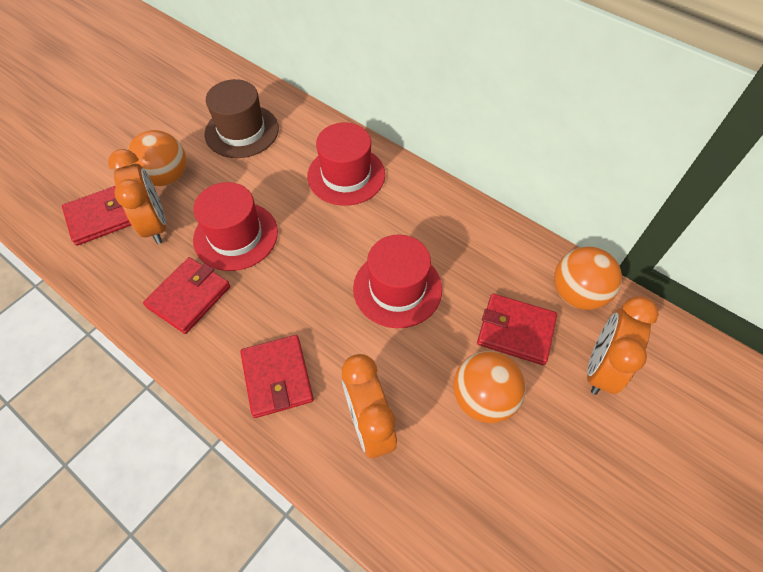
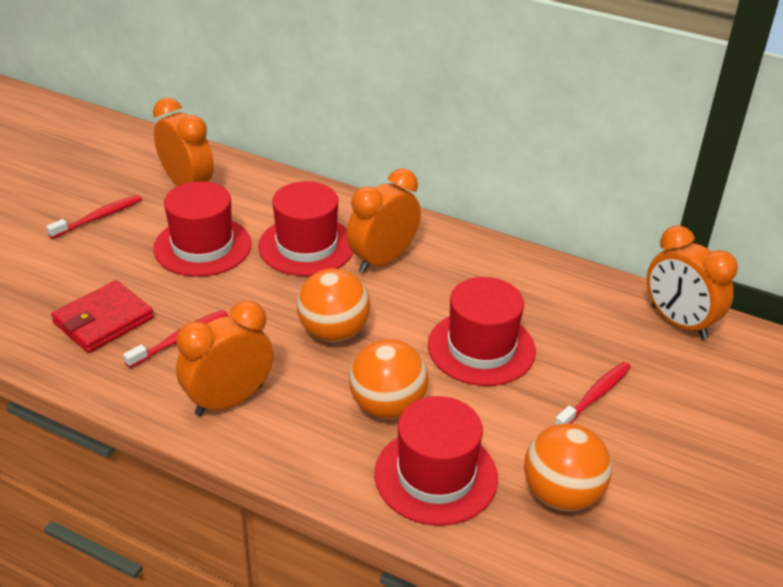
brown hat: 1 -> 0
orange clock: 3 -> 4
red hat: 3 -> 4
red toothbrush: 0 -> 3
red wallet: 4 -> 1

